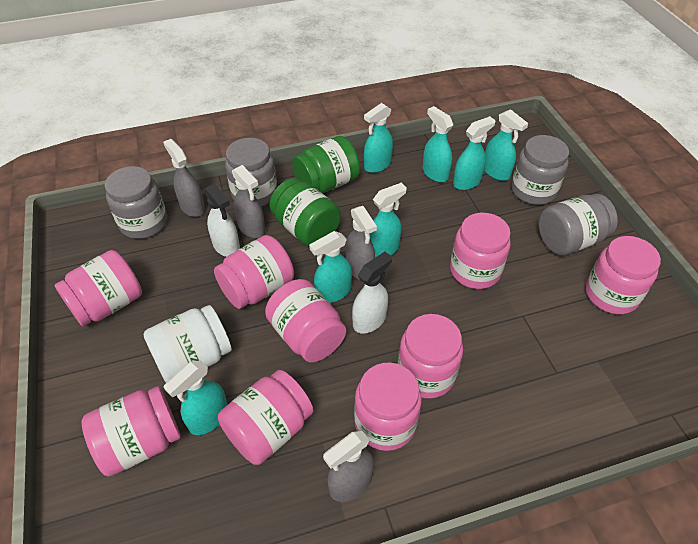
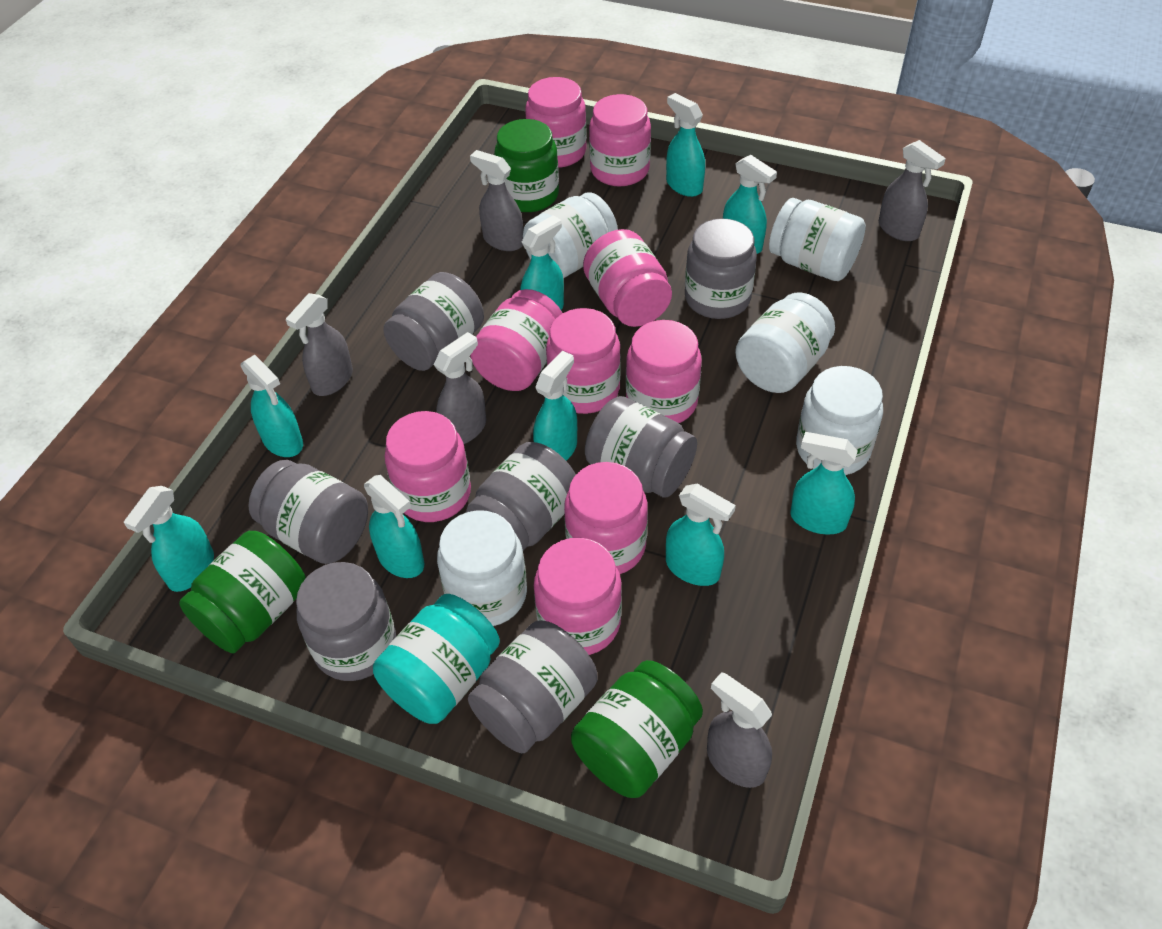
green jar: 2 -> 3
grey jar: 4 -> 7
grey spray bottle: 4 -> 5
turquoise jar: 0 -> 1
turquoise spray bottle: 7 -> 9
white jar: 1 -> 5
white spray bottle: 2 -> 0

